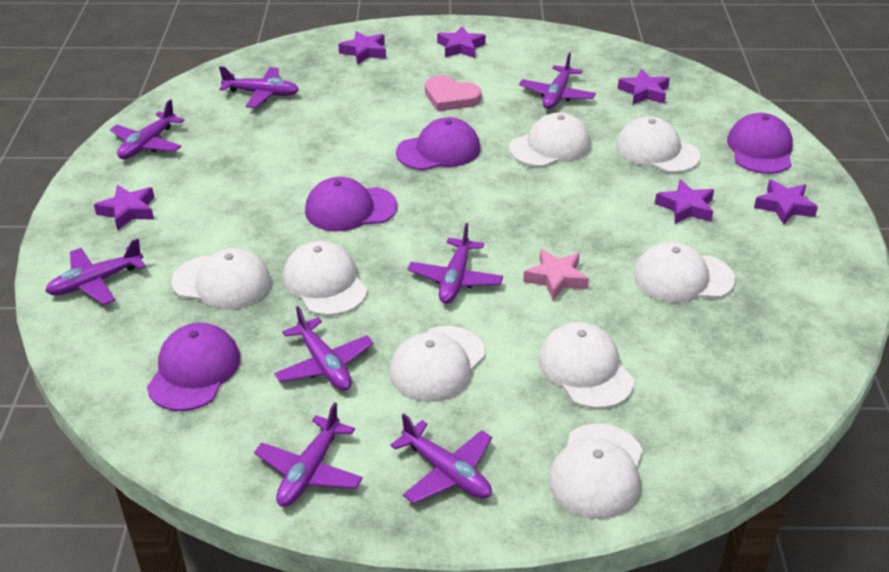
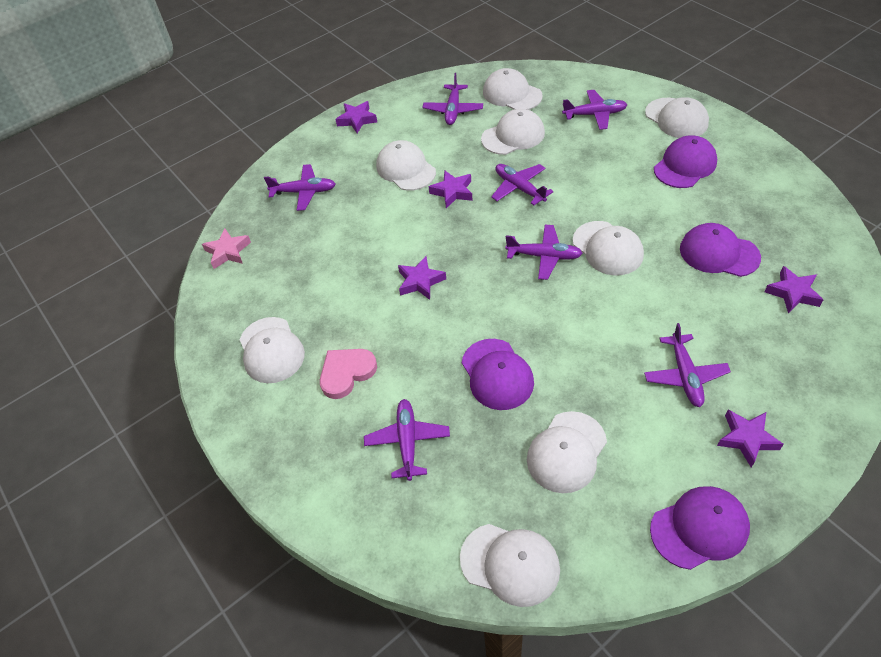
purple plane: 8 -> 7
purple star: 6 -> 5

